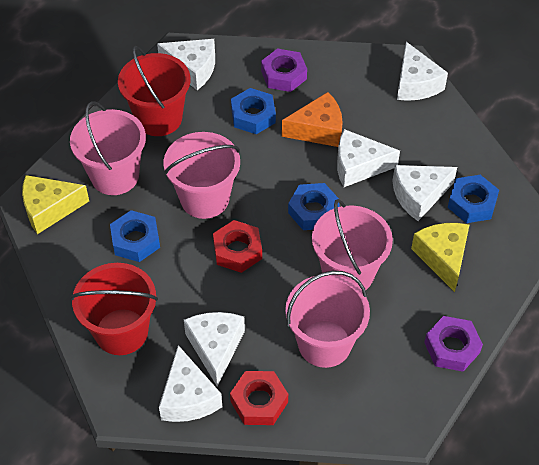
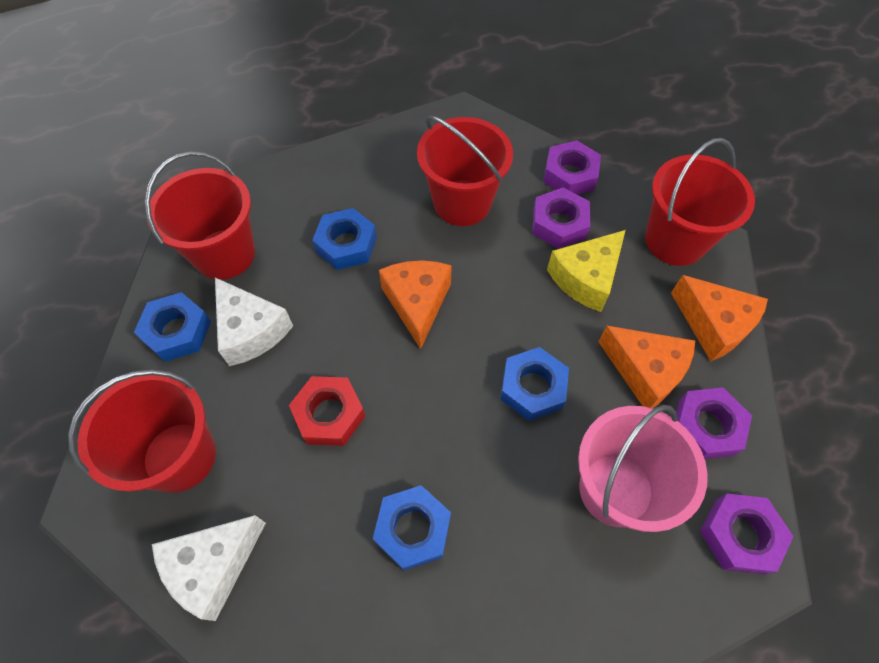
orange cheese: 1 -> 3
pink bucket: 4 -> 1
purple nut: 2 -> 4
red bucket: 2 -> 4
red nut: 2 -> 1
white cheese: 6 -> 2
yellow cheese: 2 -> 1

